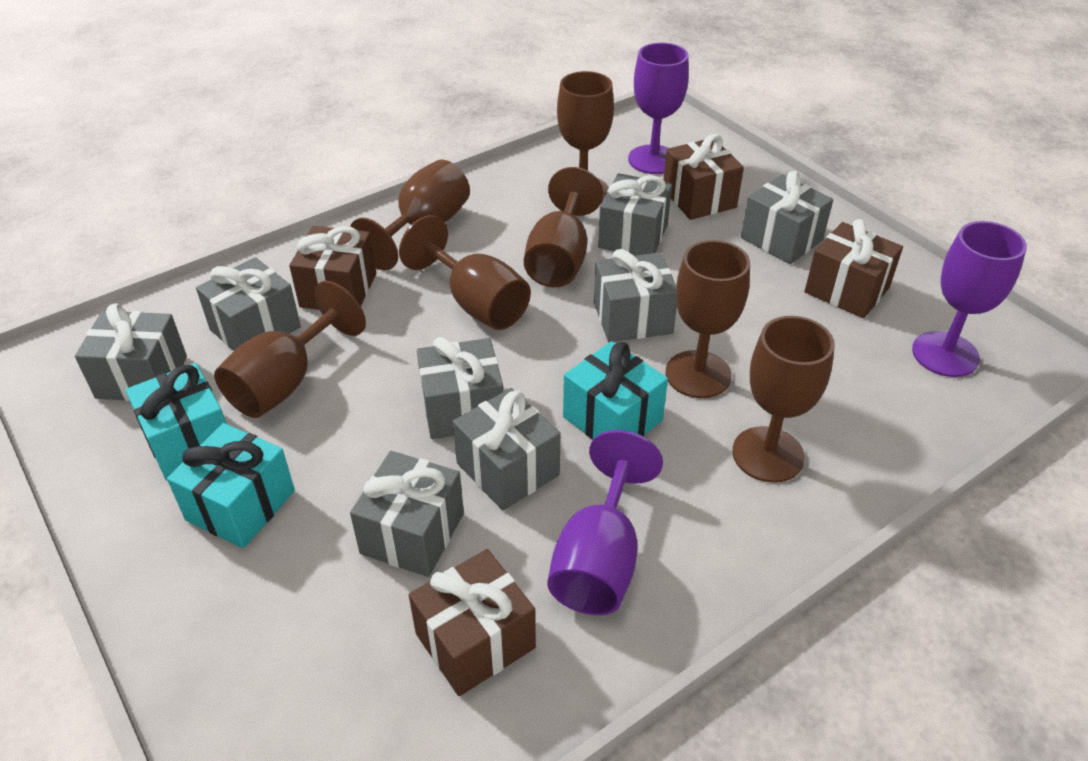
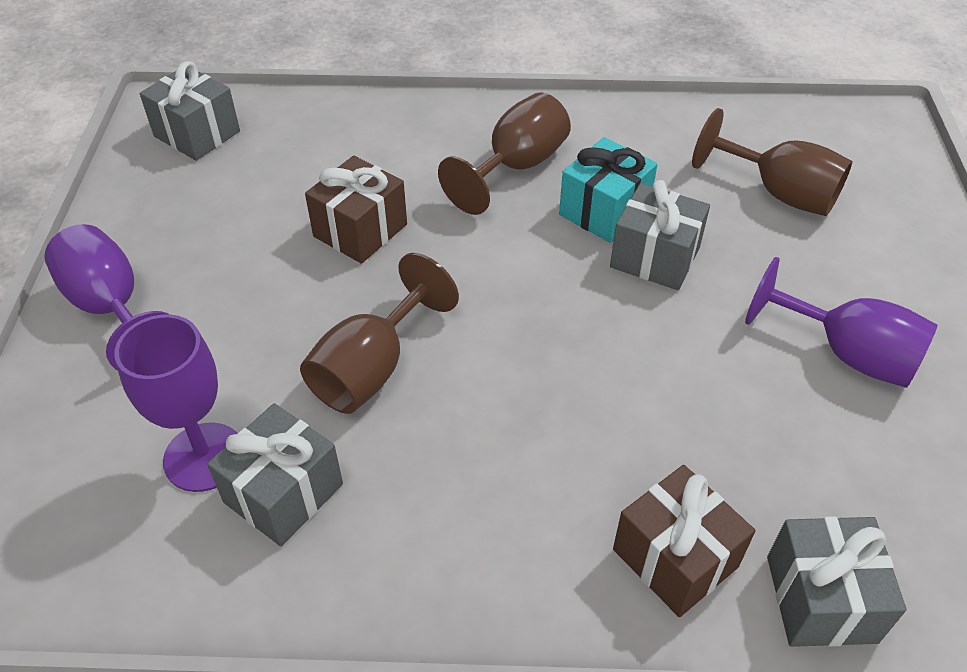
brown gift: 4 -> 2
brown goblet: 7 -> 3
grey gift: 8 -> 4
turquoise gift: 3 -> 1

